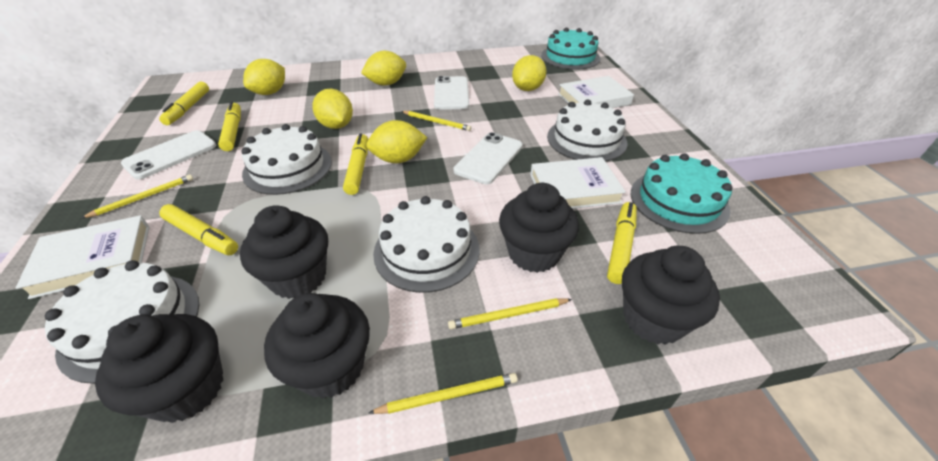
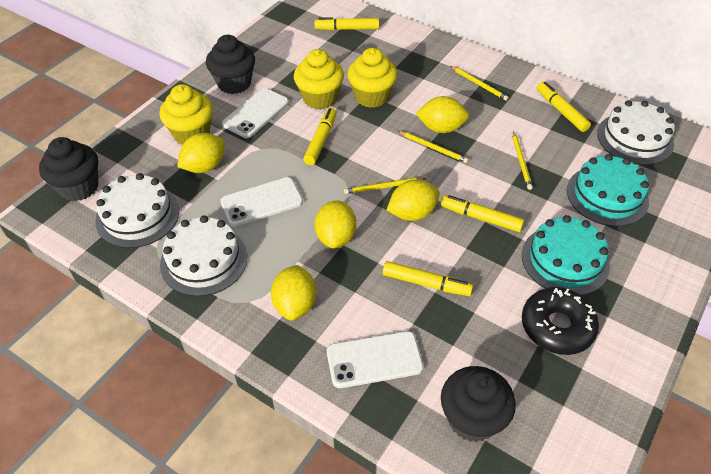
black cupcake: 5 -> 3
black donut: 0 -> 1
white book: 3 -> 0
white cake: 4 -> 3
yellow cupcake: 0 -> 3

